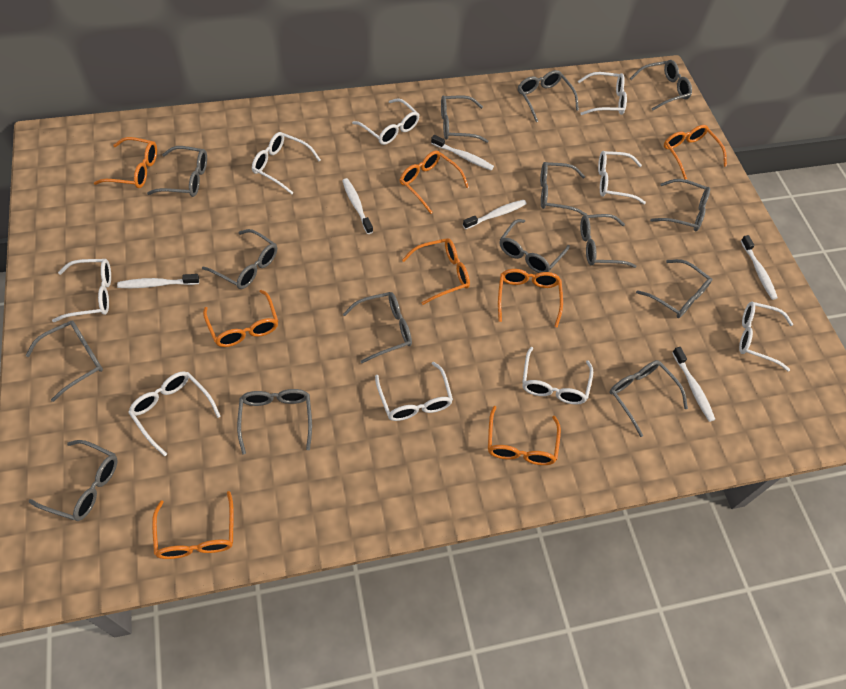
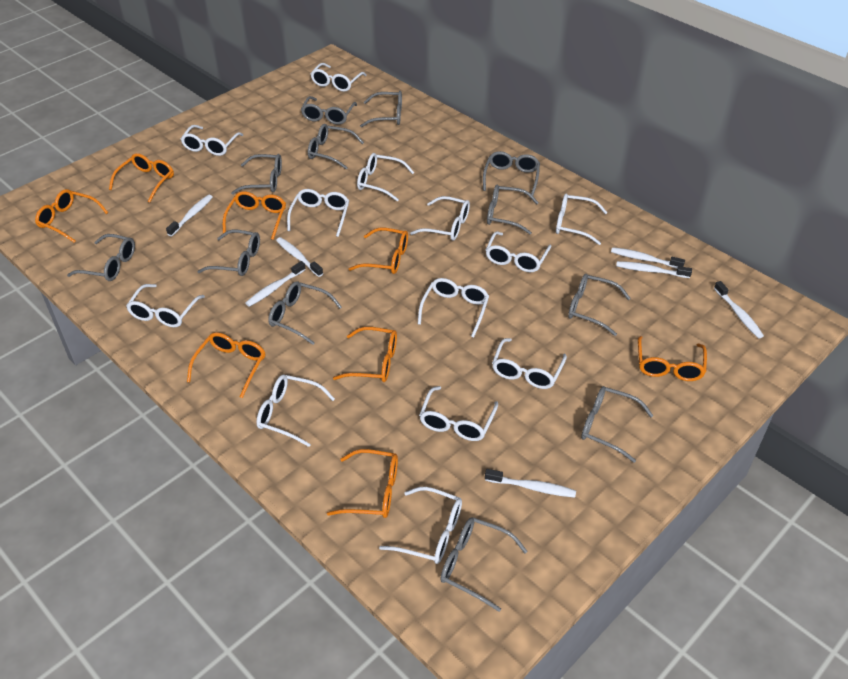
grey glasses: 15 -> 12
white glasses: 9 -> 13
white toothbrush: 6 -> 7

